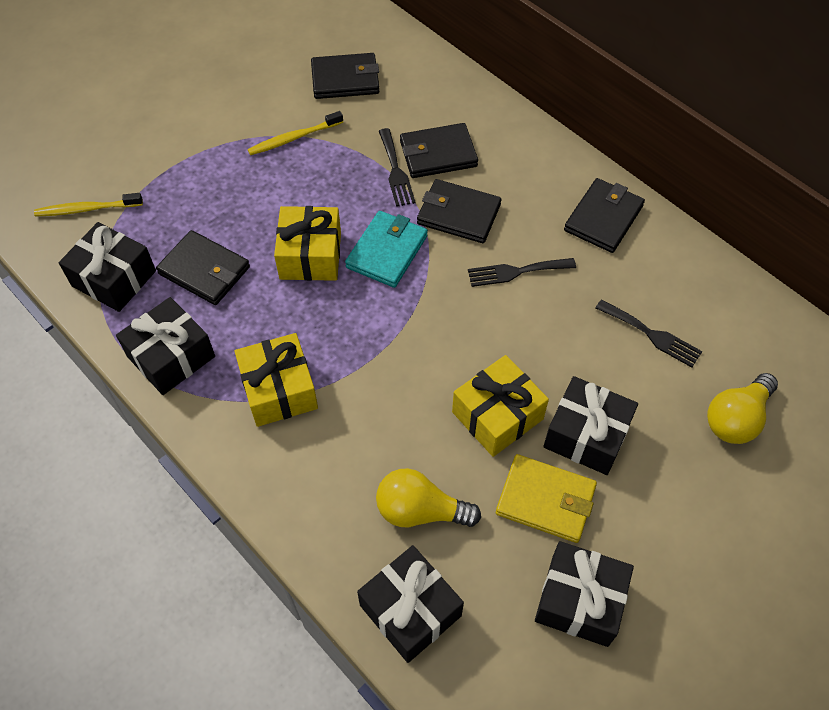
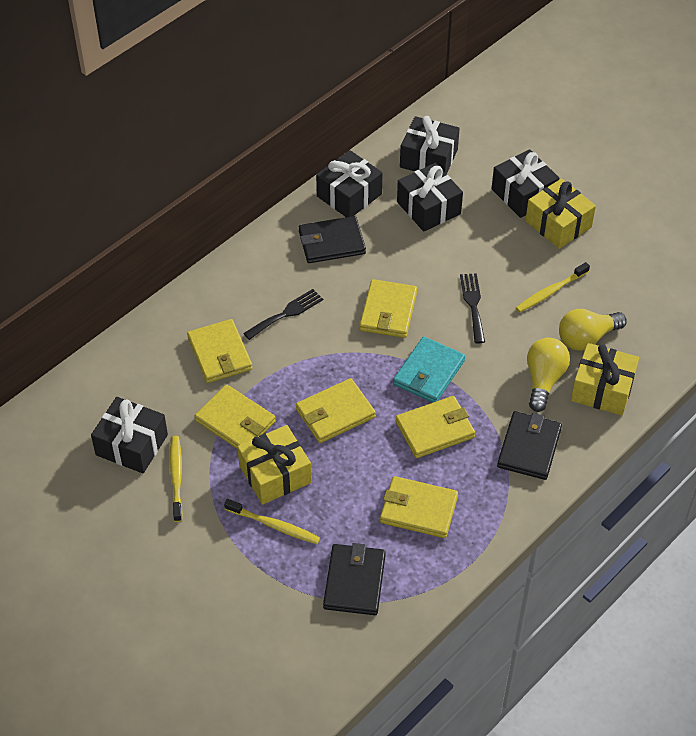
black fork: 3 -> 2
black wallet: 5 -> 3
yellow toothbrush: 2 -> 3
yellow wallet: 1 -> 6

